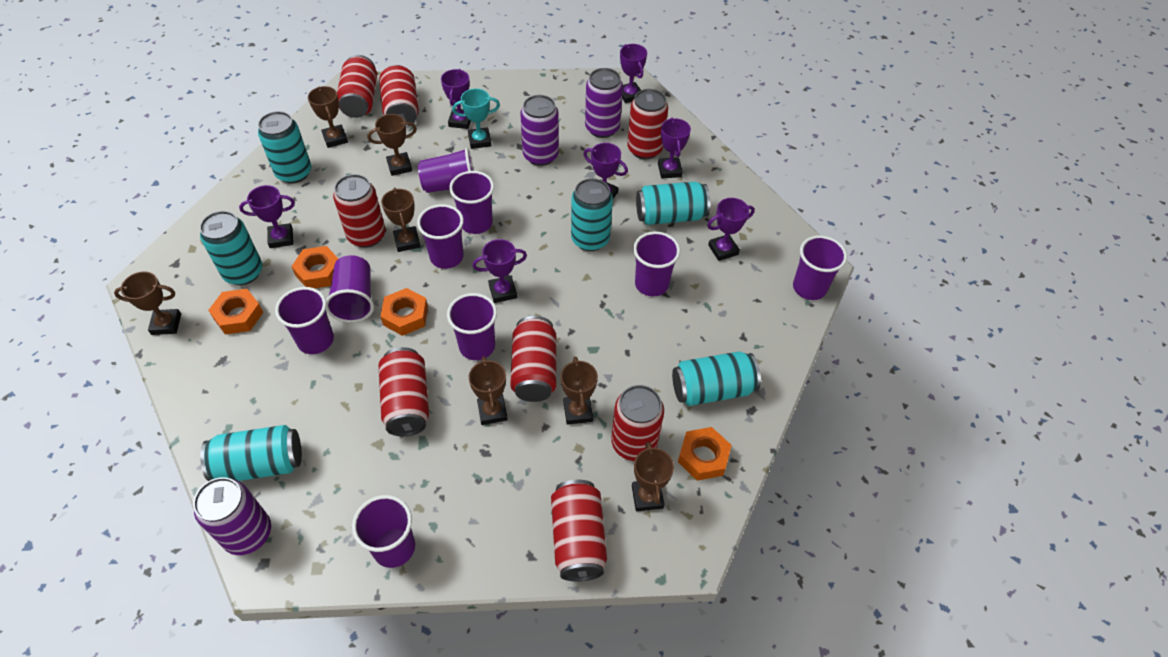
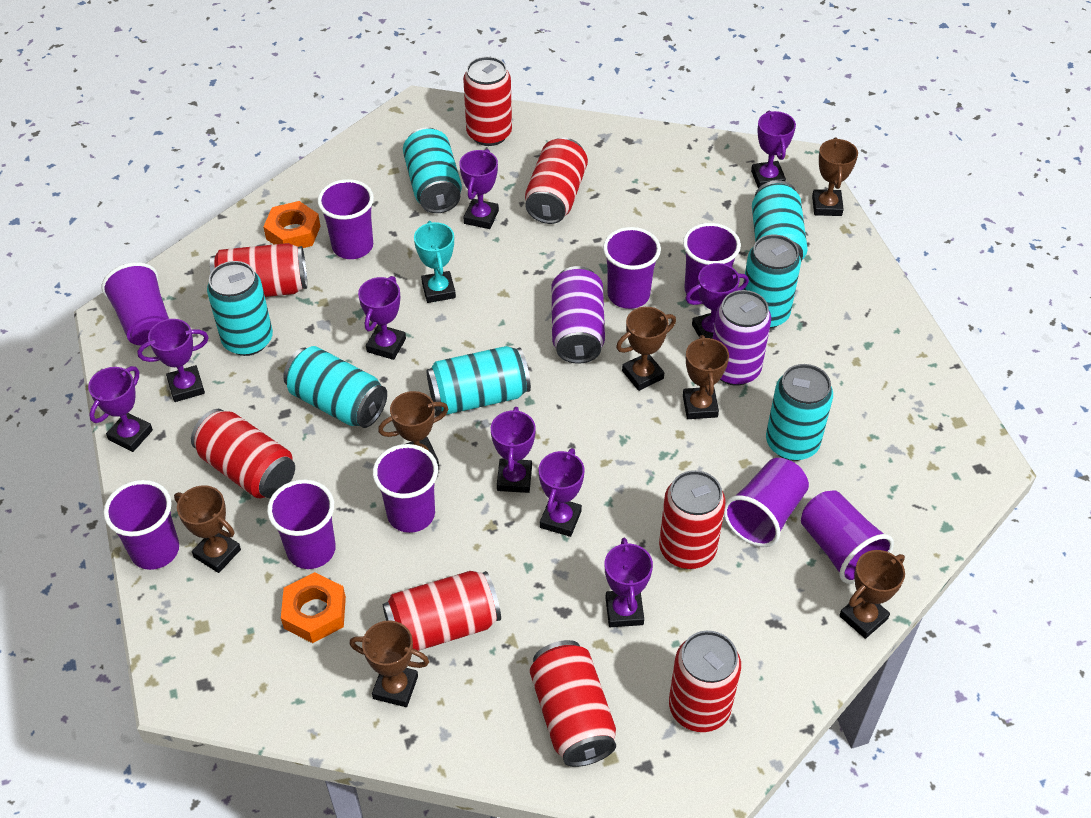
orange nut: 4 -> 2
purple can: 3 -> 2
purple trophy: 7 -> 9
turquoise can: 6 -> 7

